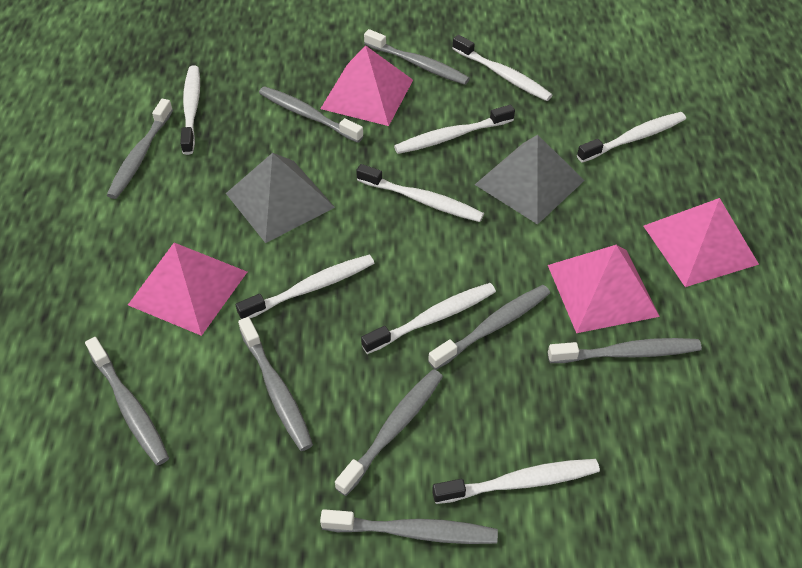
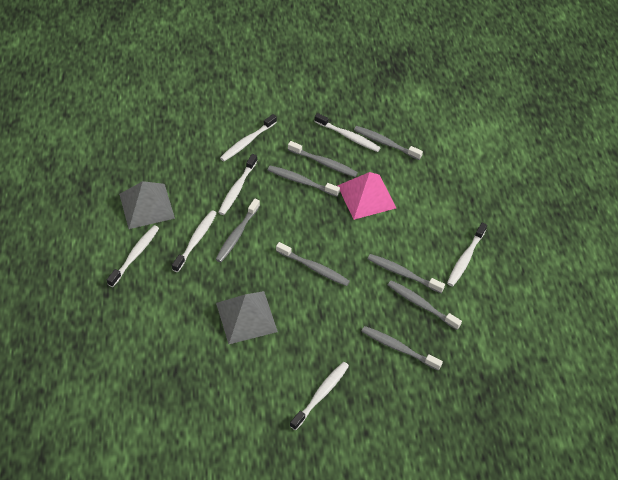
grey toothbrush: 9 -> 8
pink pyramid: 4 -> 1
white toothbrush: 8 -> 7

